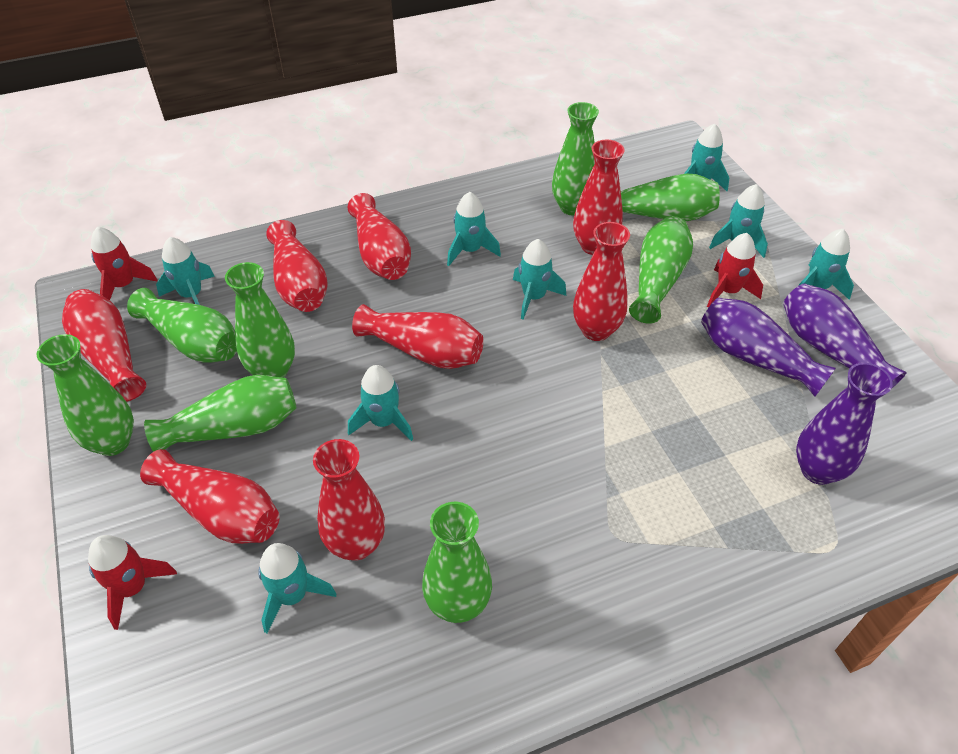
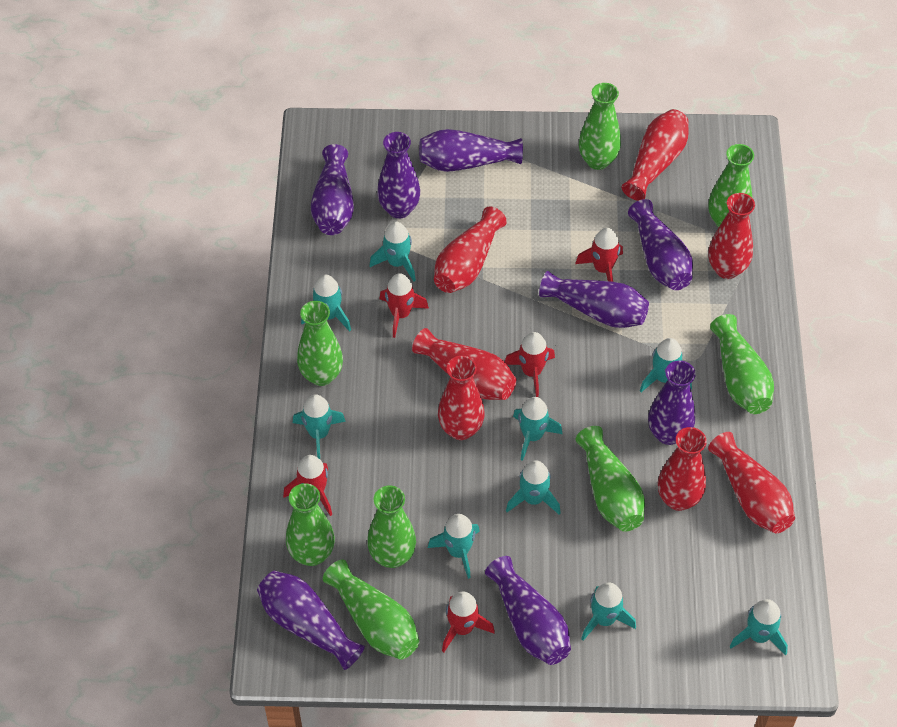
purple vase: 3 -> 8
red rocket: 3 -> 5
red vase: 8 -> 7
turquoise rocket: 8 -> 9

